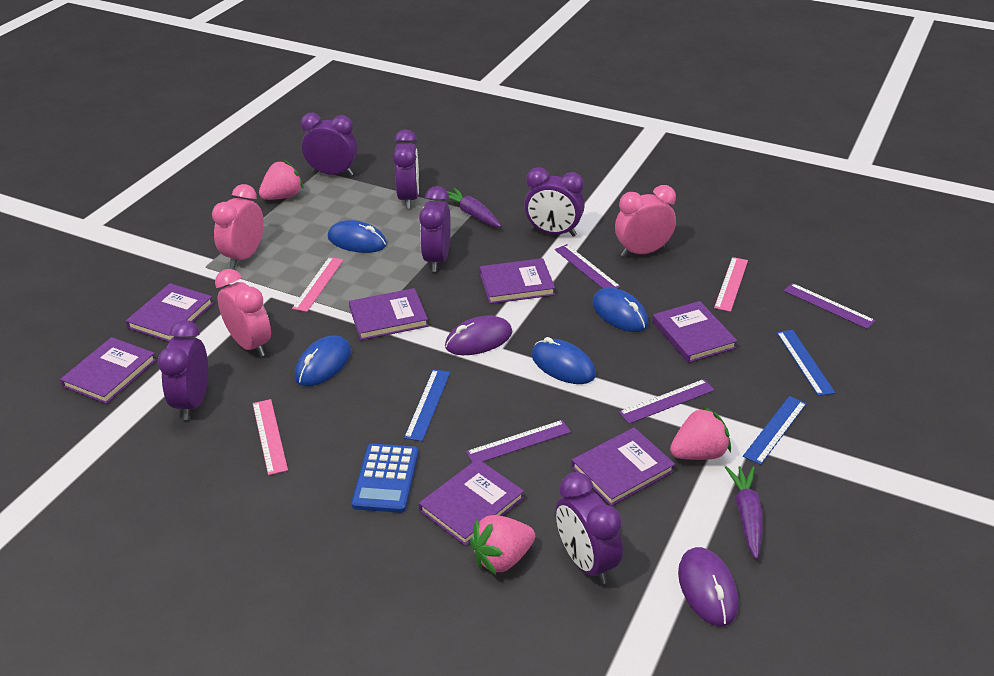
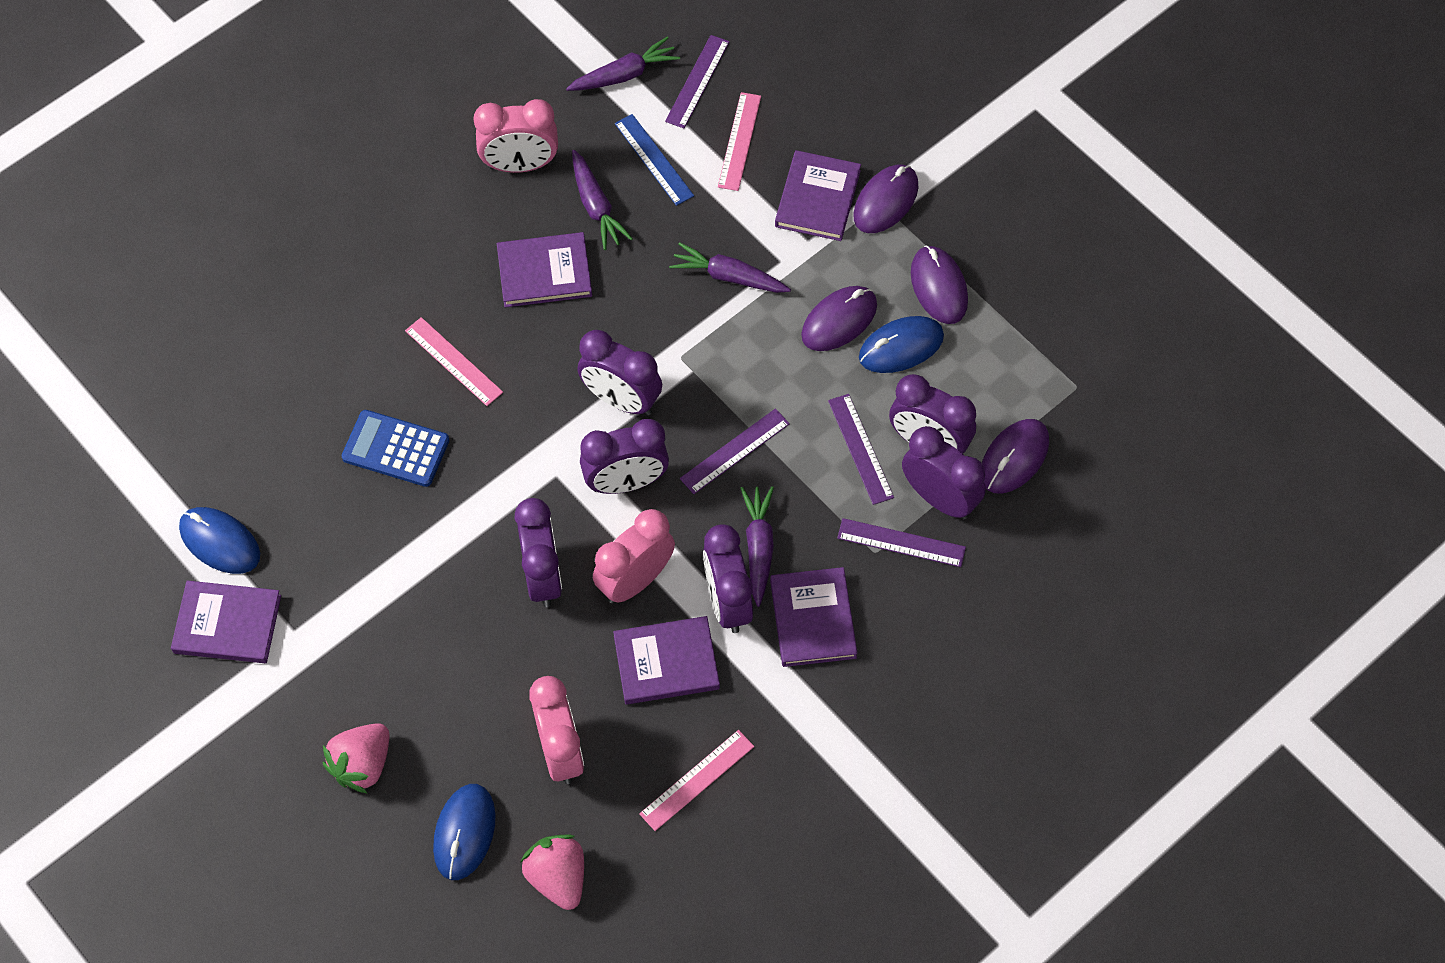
blue mouse: 4 -> 3
blue ruler: 3 -> 1
pink strawberry: 3 -> 2
purple book: 7 -> 5
purple carrot: 2 -> 4
purple mouse: 2 -> 4

